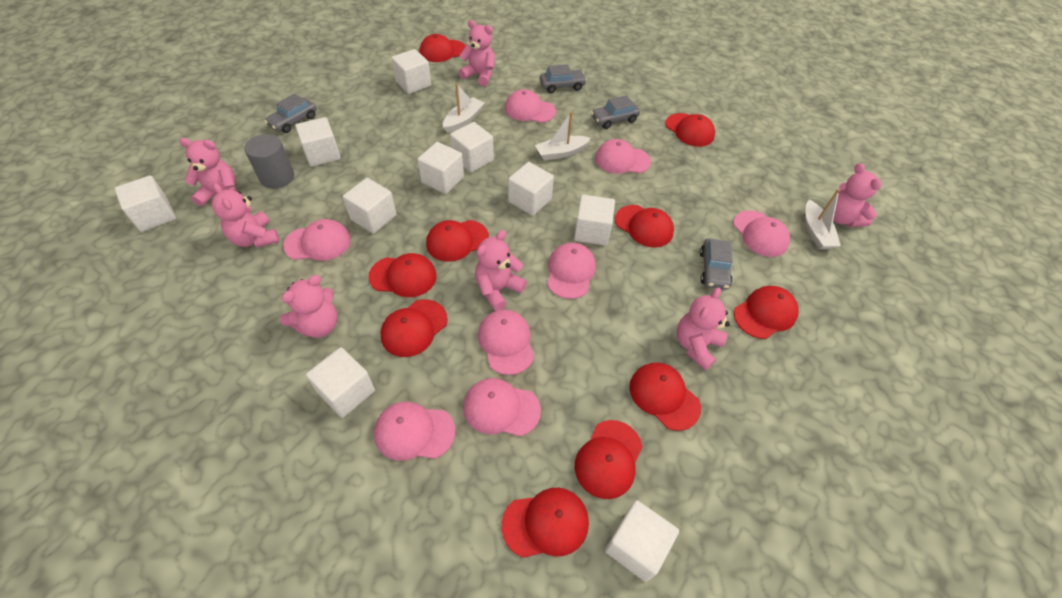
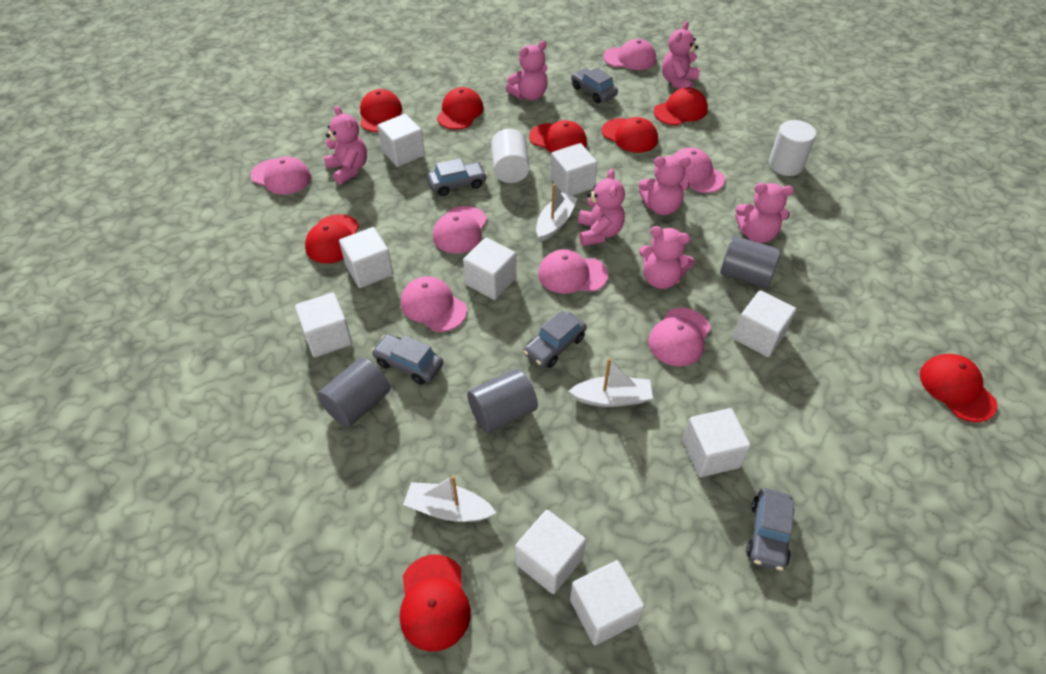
grey car: 4 -> 5
grey cylinder: 1 -> 3
pink cap: 8 -> 7
red cap: 10 -> 8
white cube: 10 -> 9
white cylinder: 0 -> 2

